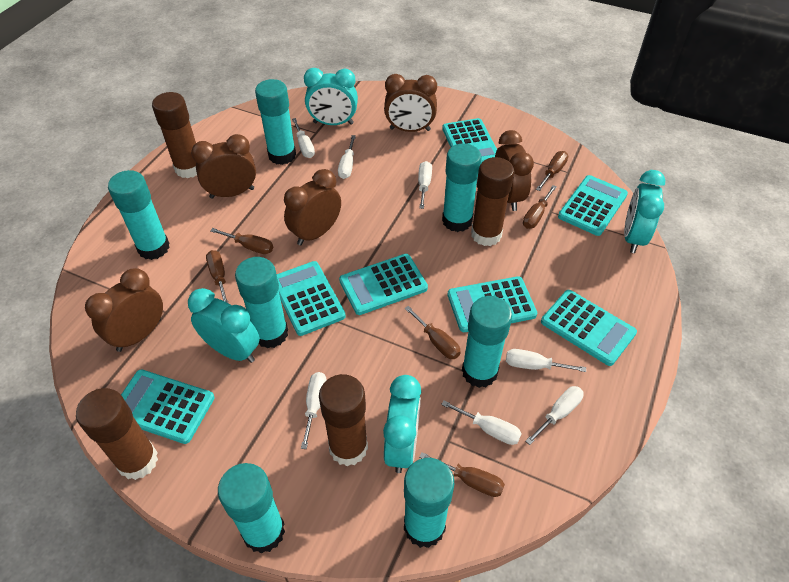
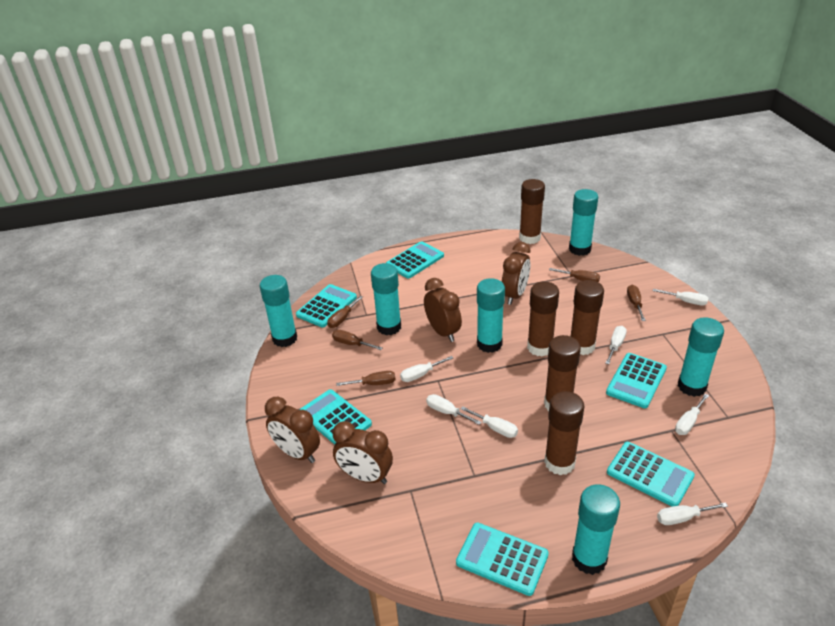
brown clock: 5 -> 4
brown glue stick: 4 -> 5
brown screwdriver: 6 -> 5
turquoise calculator: 7 -> 6
turquoise clock: 4 -> 0
turquoise glue stick: 7 -> 6

